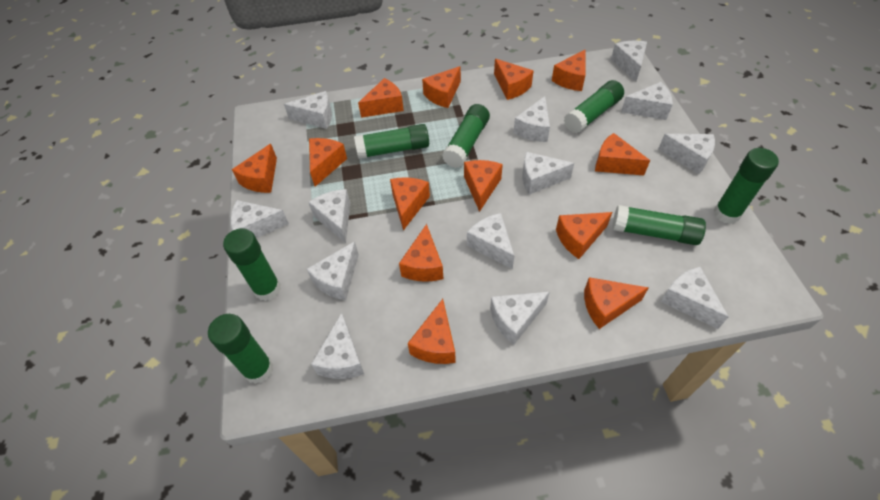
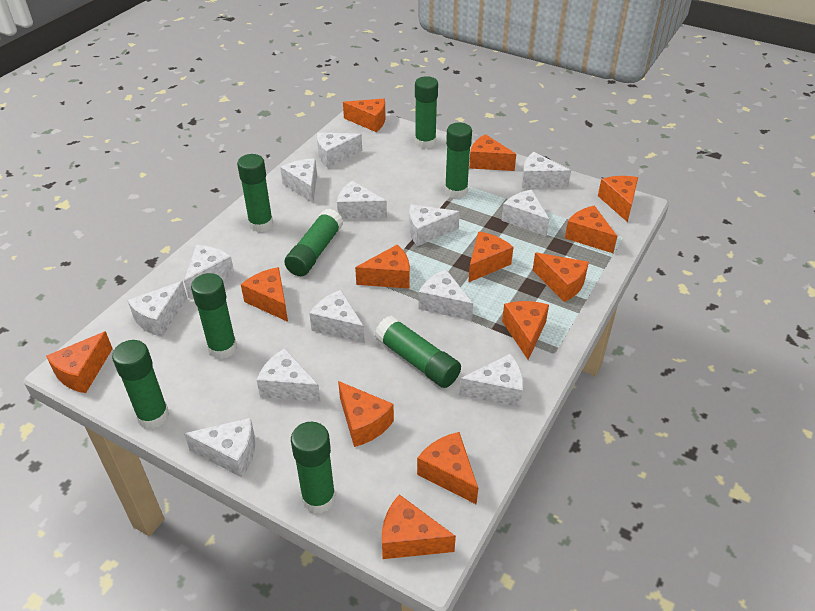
green glue stick: 7 -> 8

